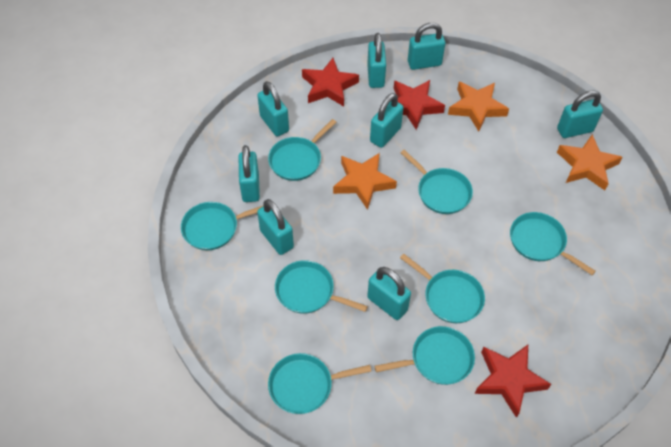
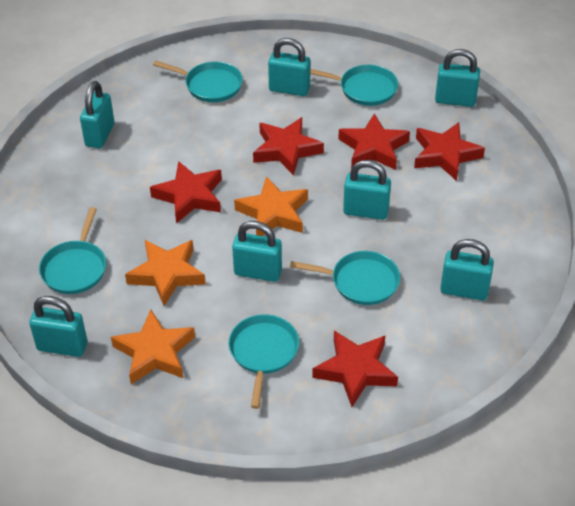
red star: 3 -> 5
turquoise padlock: 8 -> 7
turquoise pan: 8 -> 5

